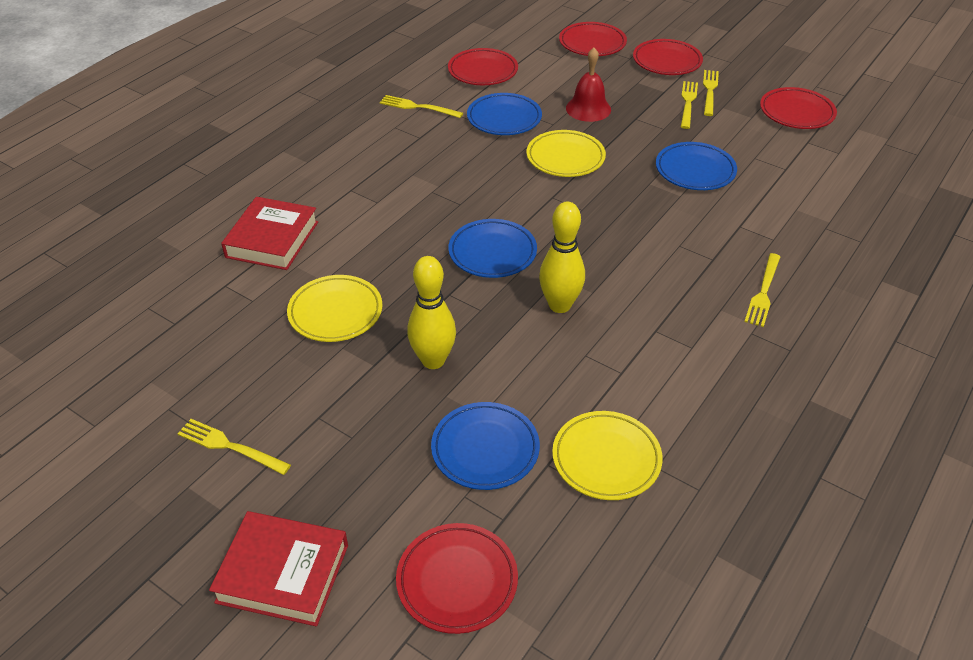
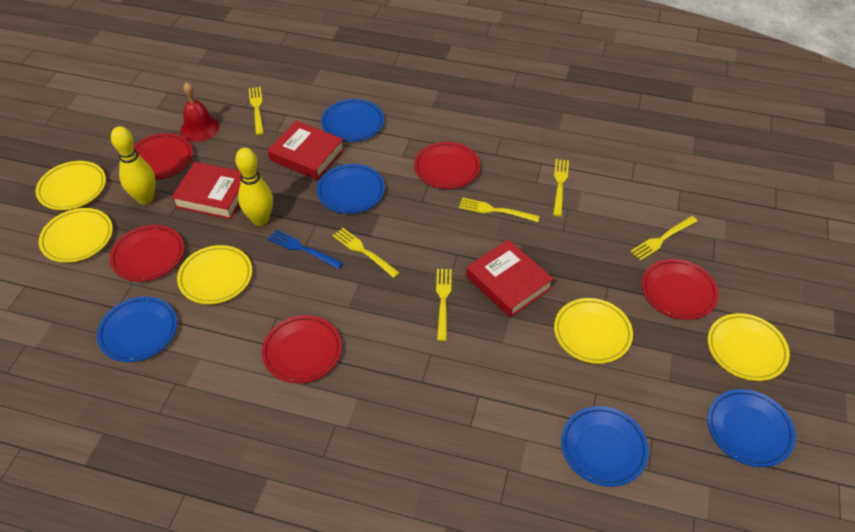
blue fork: 0 -> 1
blue plate: 4 -> 5
red book: 2 -> 3
yellow fork: 5 -> 6
yellow plate: 3 -> 5

